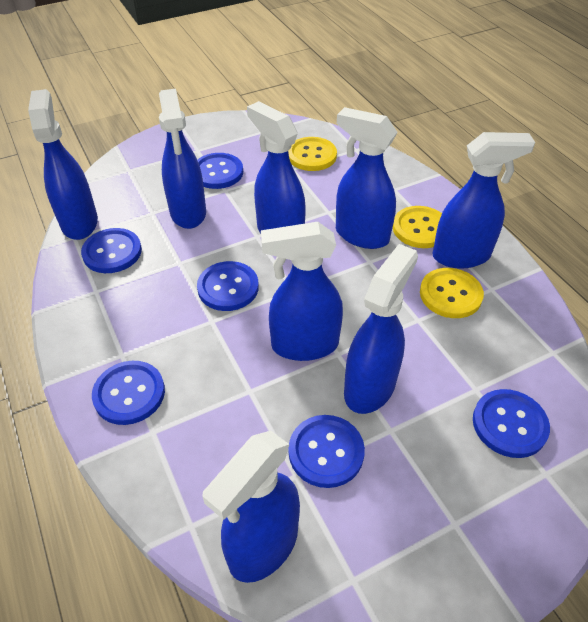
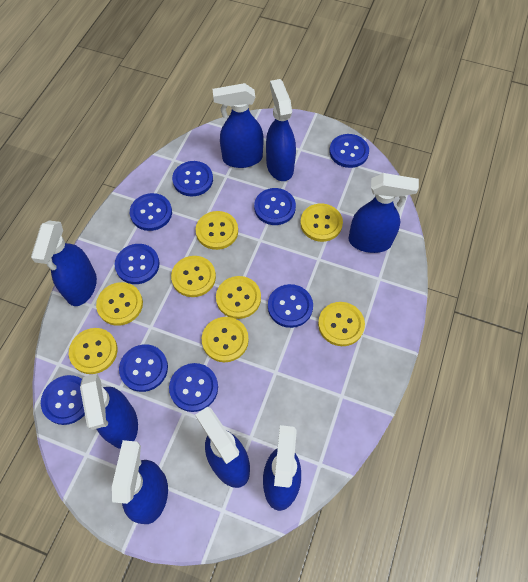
blue button: 6 -> 9
yellow button: 3 -> 8

